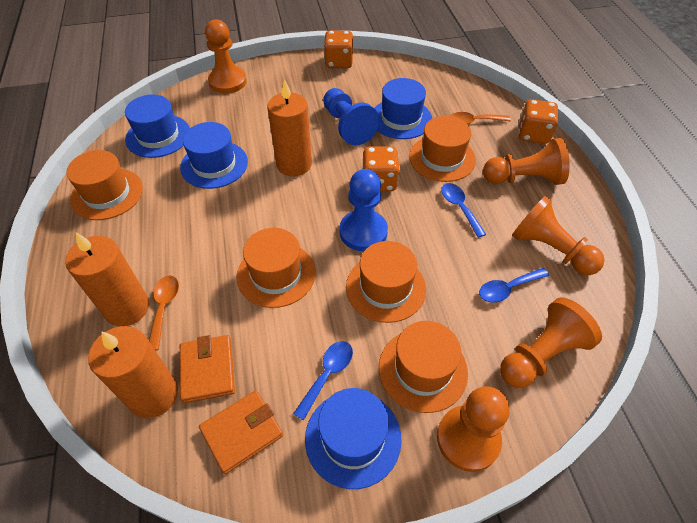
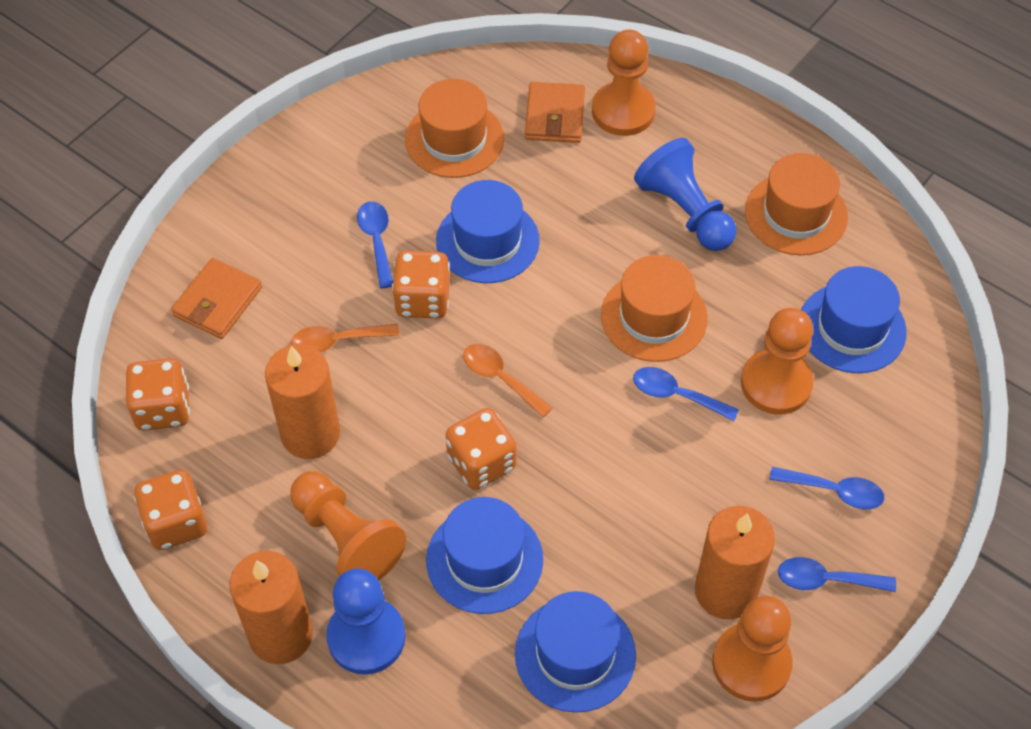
blue spoon: 3 -> 4
orange dice: 3 -> 4
orange hat: 5 -> 3
orange pawn: 5 -> 4

